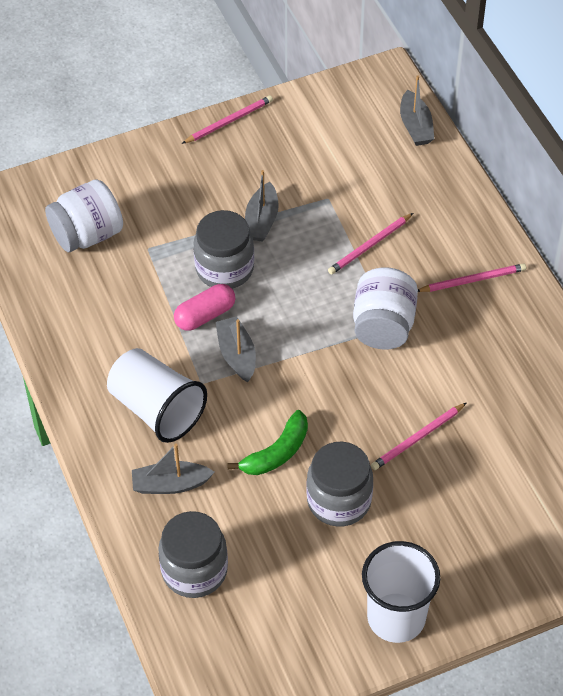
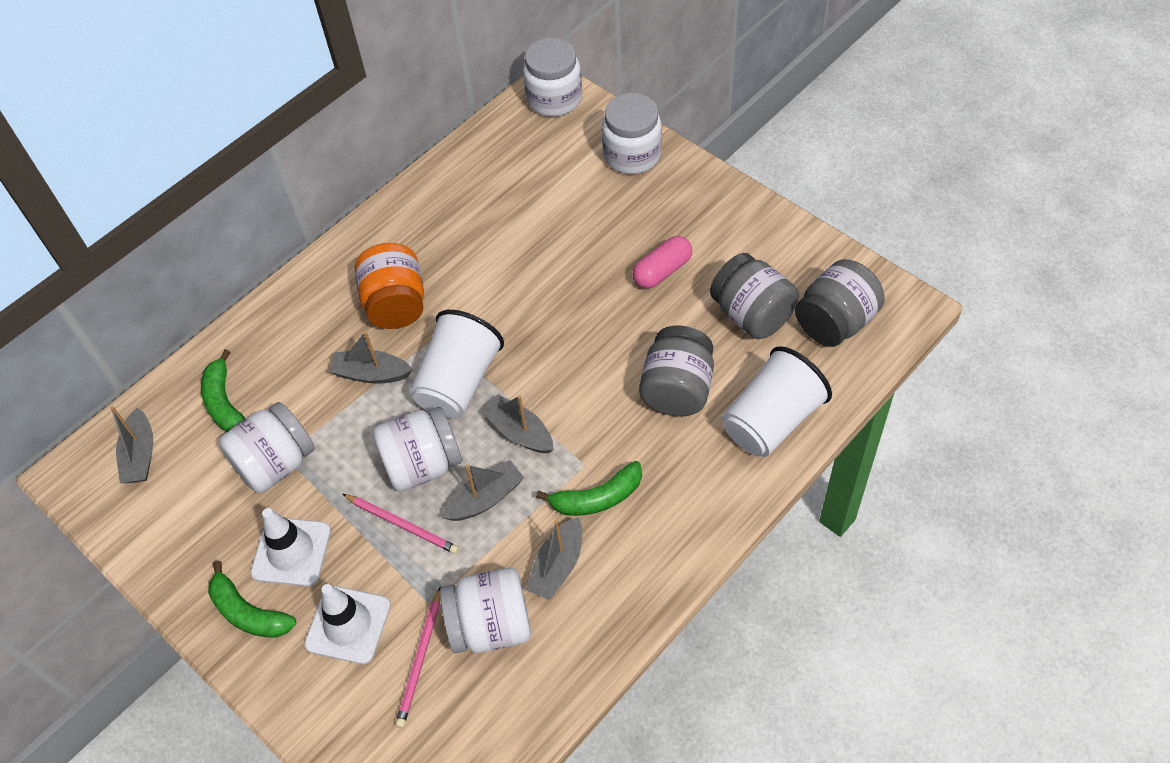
green banana: 1 -> 3
grey boat: 4 -> 5
orange jar: 0 -> 1
pink pencil: 4 -> 2
white jar: 2 -> 5
white traffic cone: 0 -> 2

